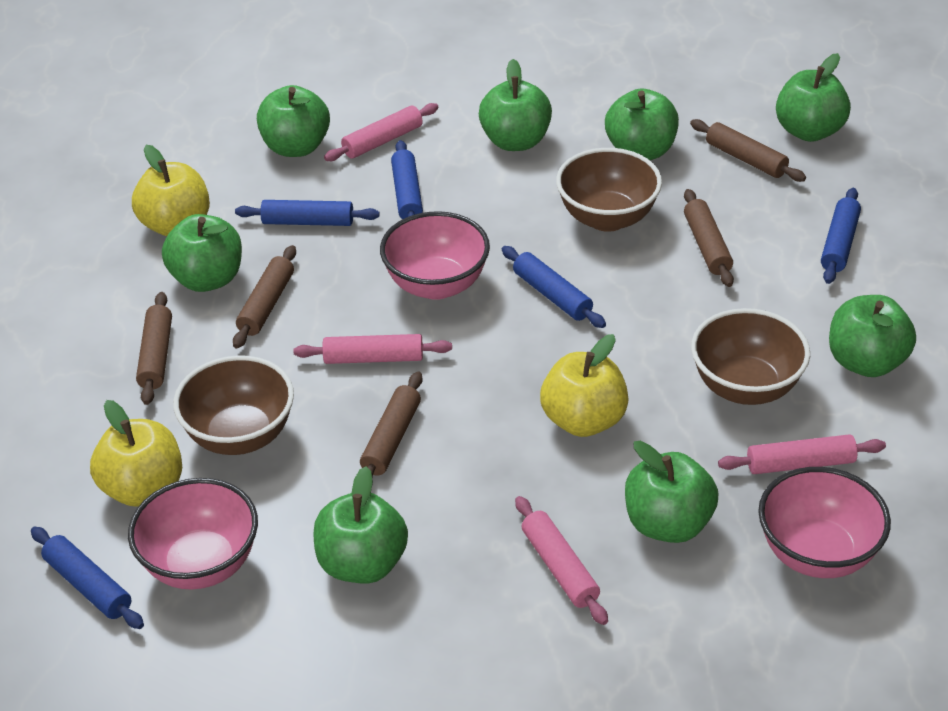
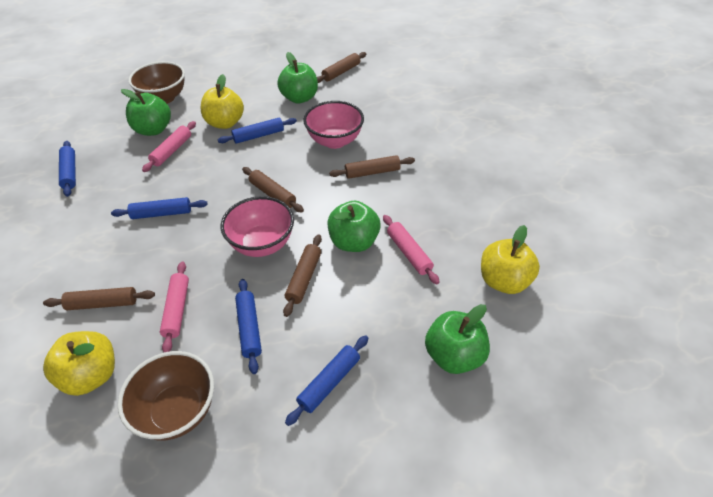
brown bowl: 3 -> 2
green apple: 8 -> 4
pink bowl: 3 -> 2
pink rolling pin: 4 -> 3

